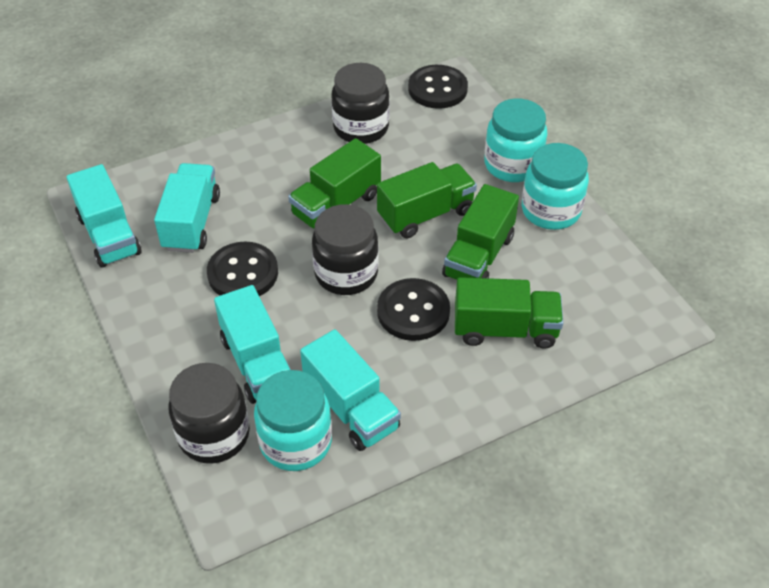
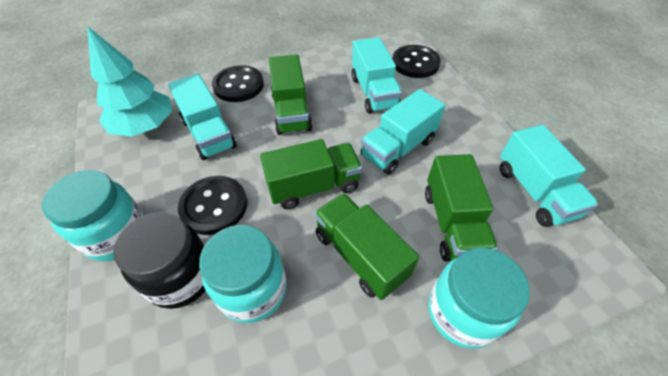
black jar: 3 -> 1
turquoise tree: 0 -> 1

